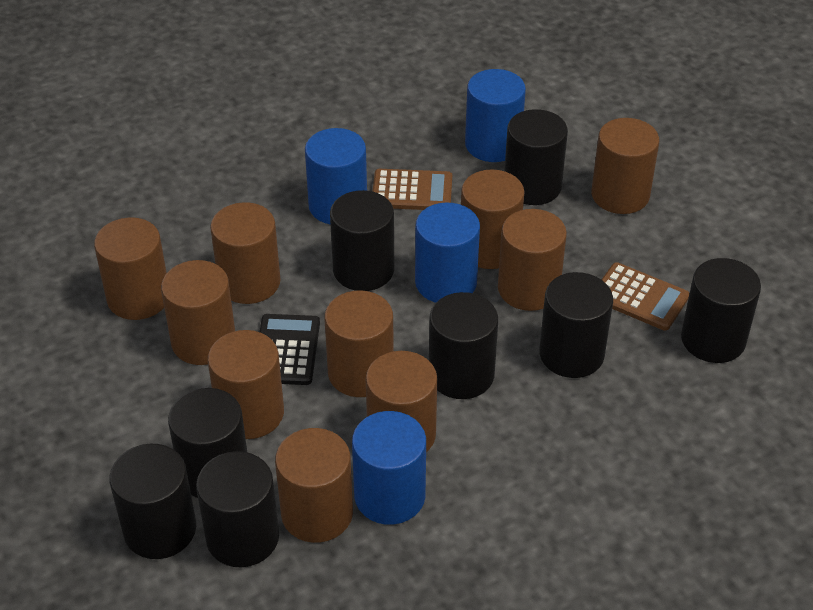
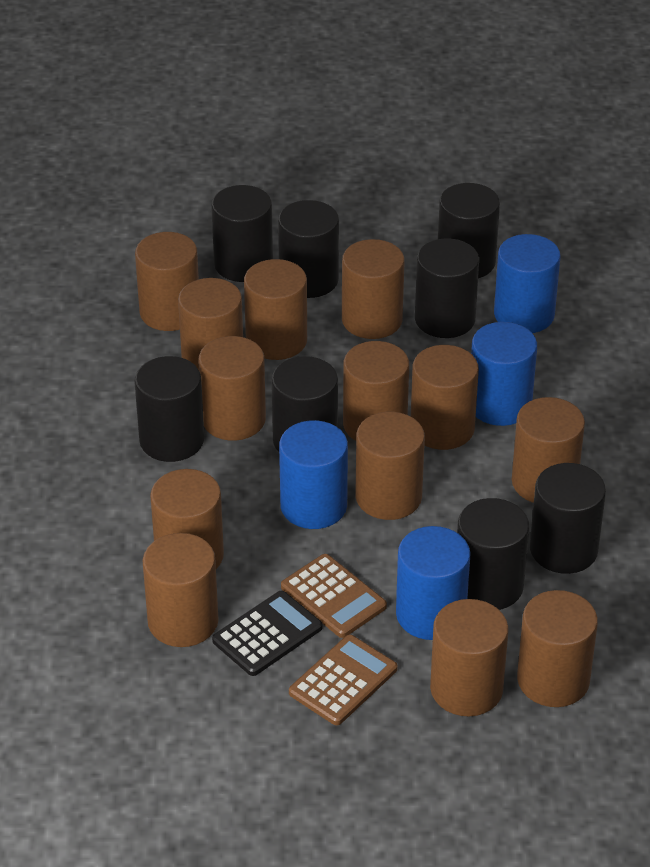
brown cylinder: 10 -> 13

